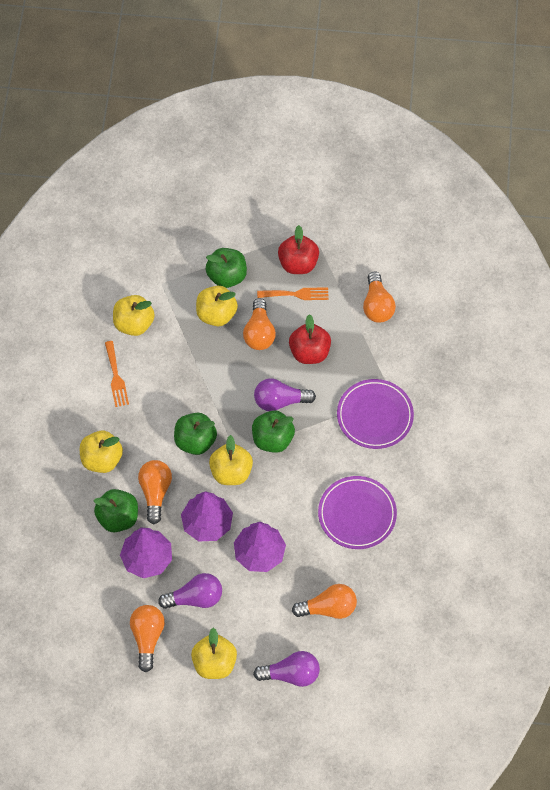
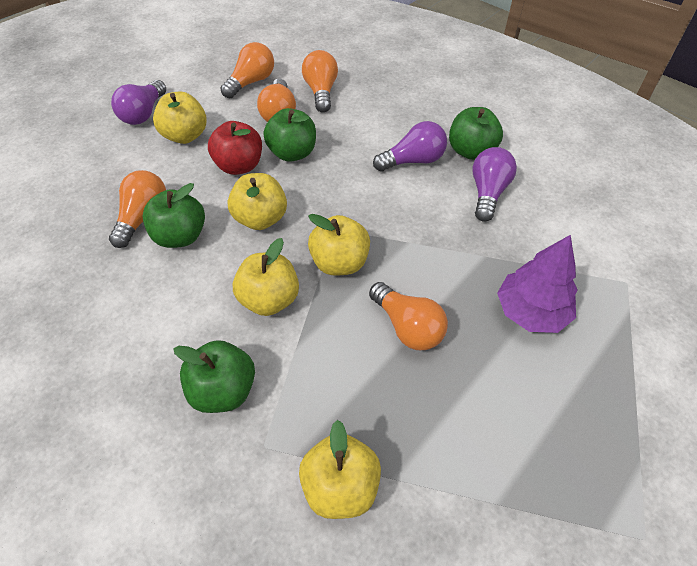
orange fork: 2 -> 0
purple plate: 2 -> 0
purple tree: 3 -> 1
red apple: 2 -> 1

